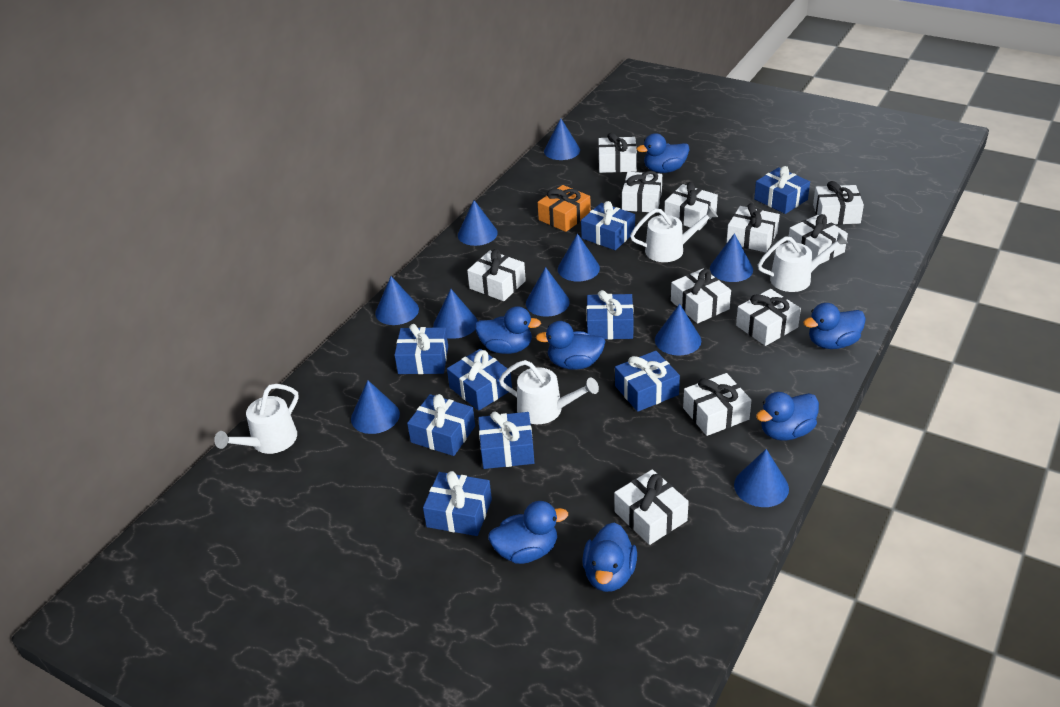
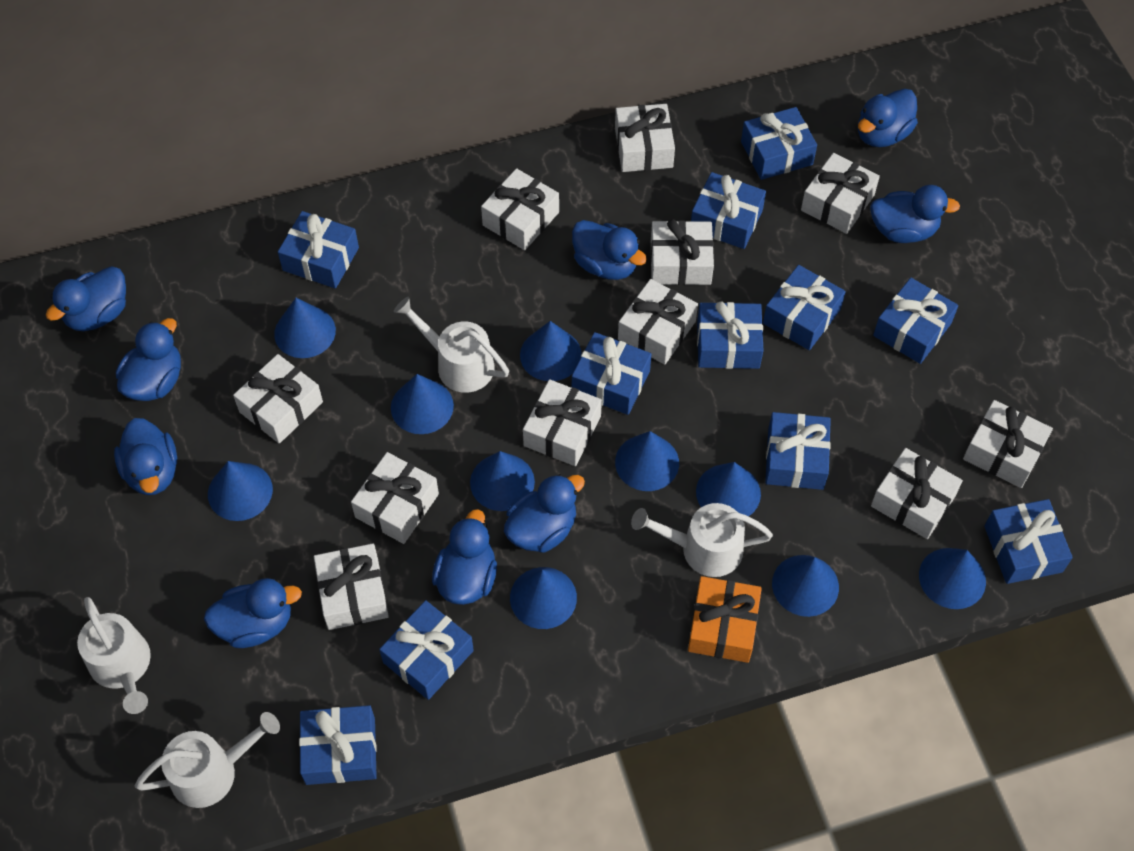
blue duck: 7 -> 9
blue gift: 9 -> 11

